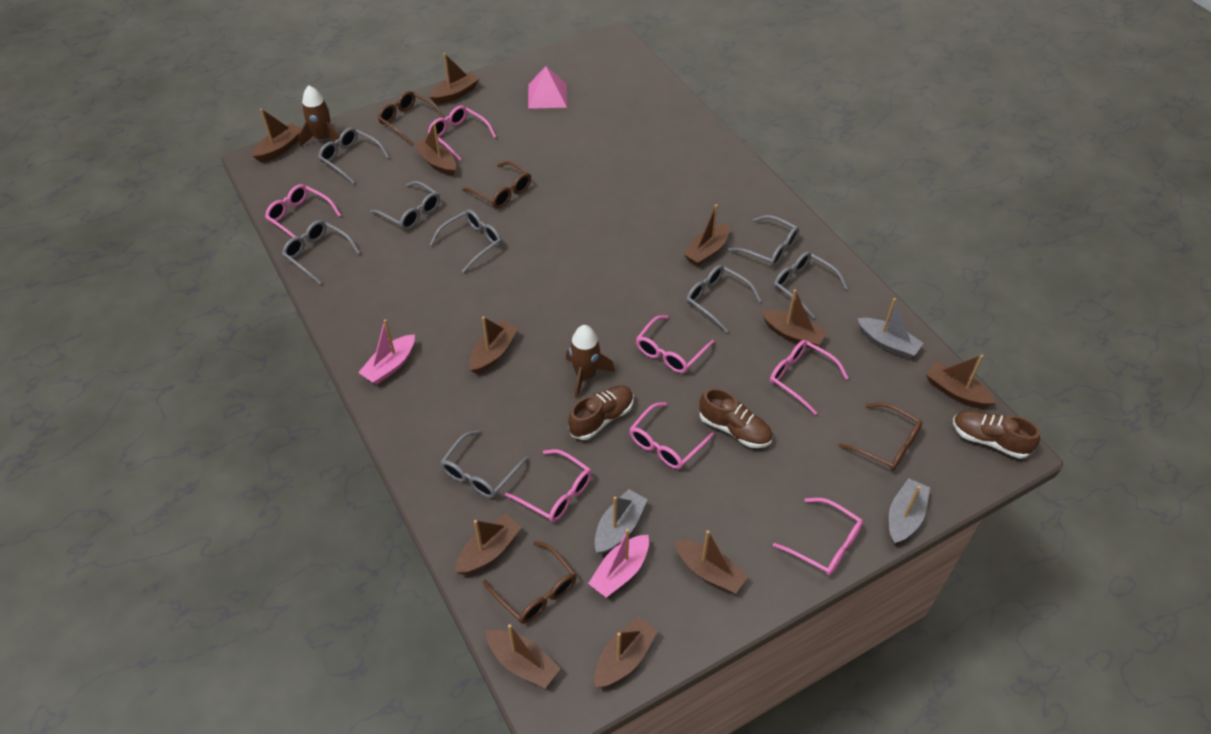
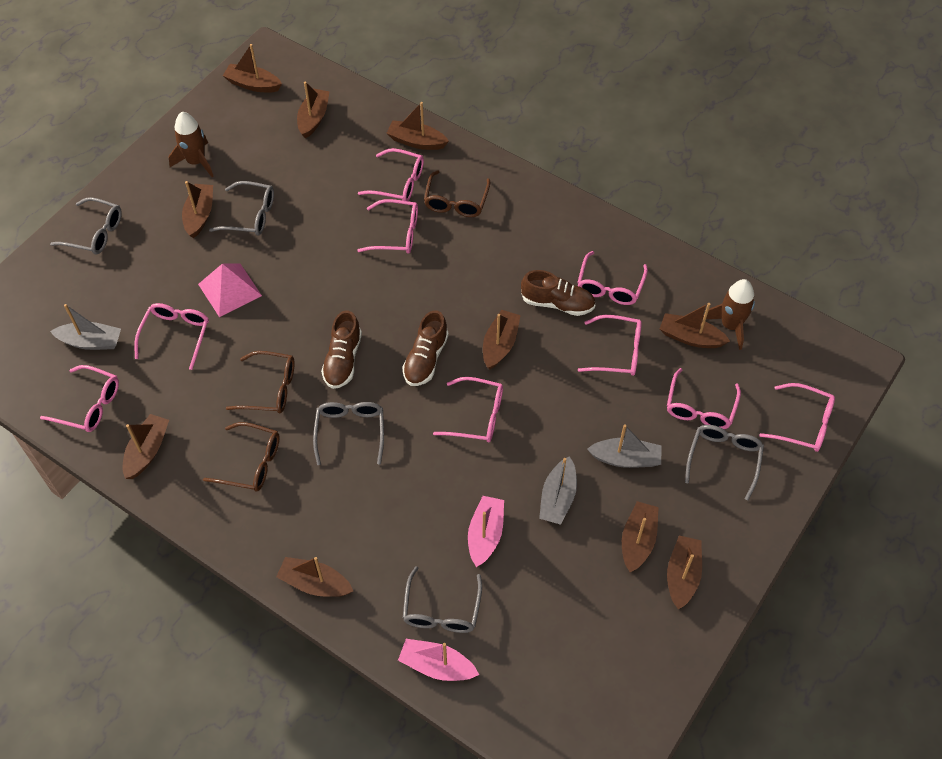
brown boat: 11 -> 10
brown glasses: 4 -> 3
grey glasses: 8 -> 5
pink glasses: 7 -> 9

